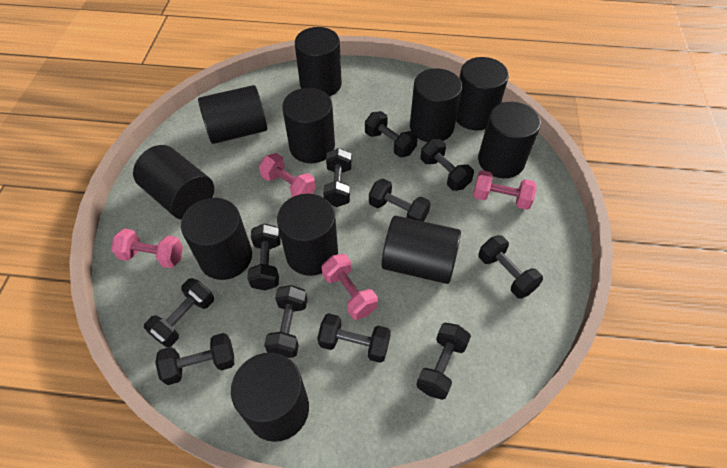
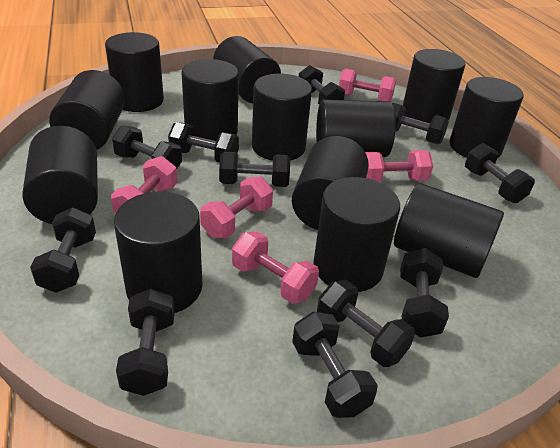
black cylinder: 11 -> 13
pink dumbbell: 4 -> 5

